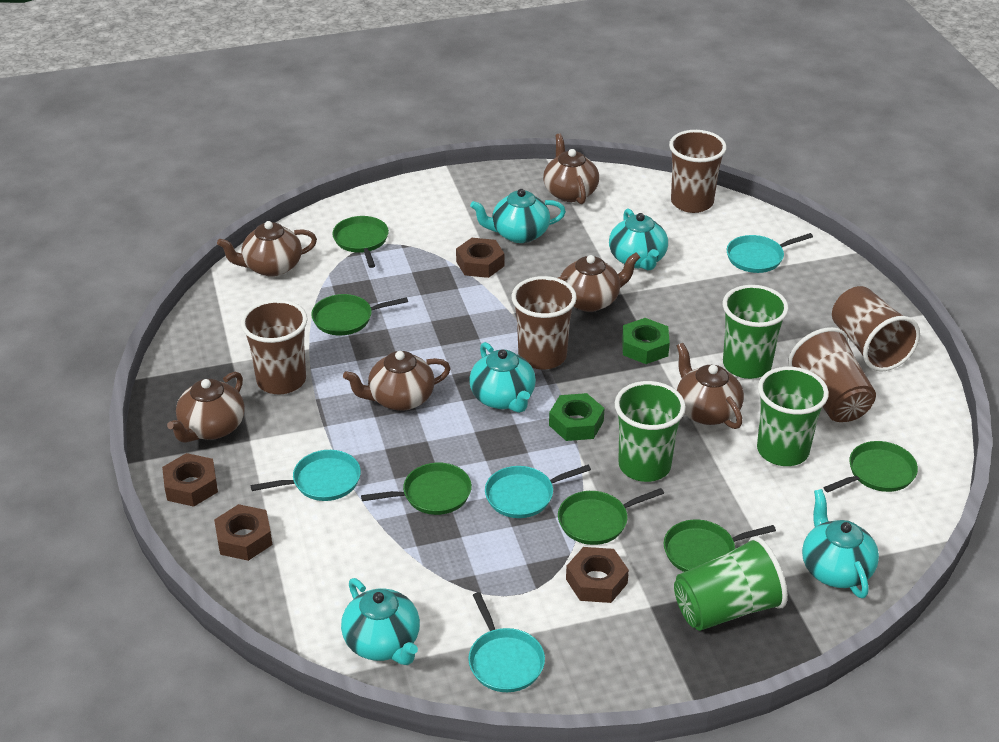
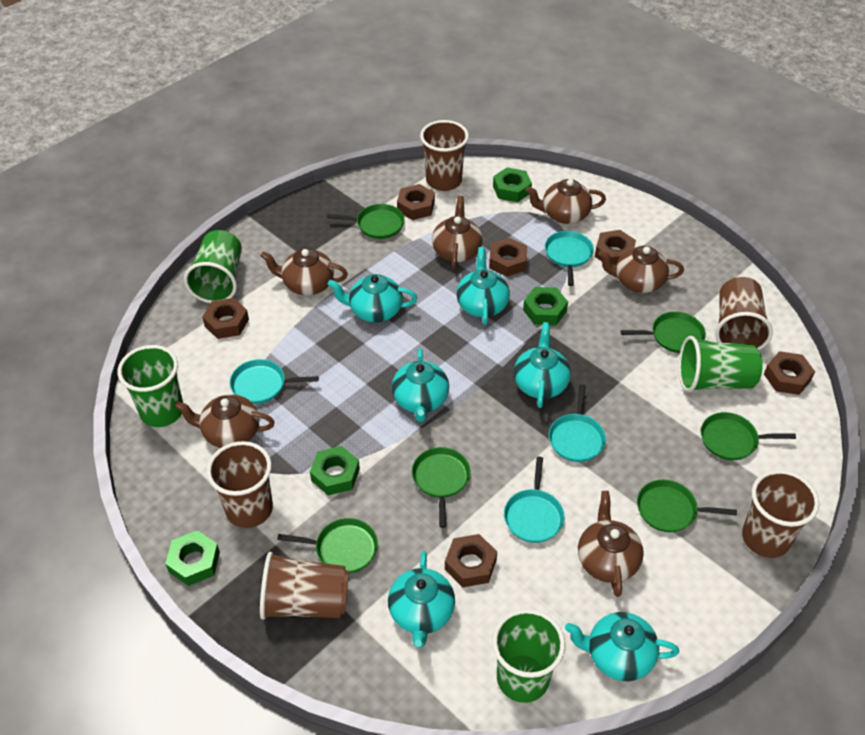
brown nut: 4 -> 6
green nut: 2 -> 4
turquoise teapot: 5 -> 6

